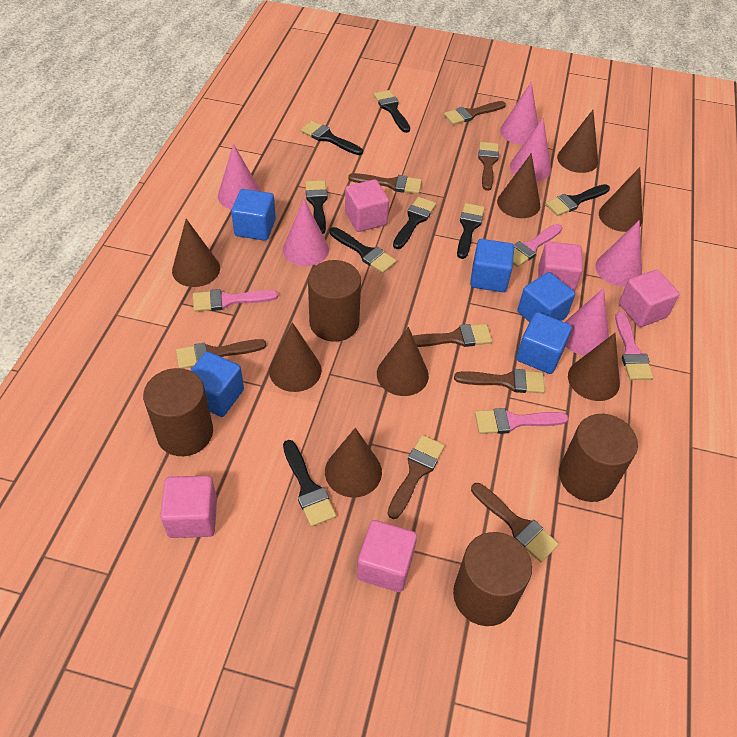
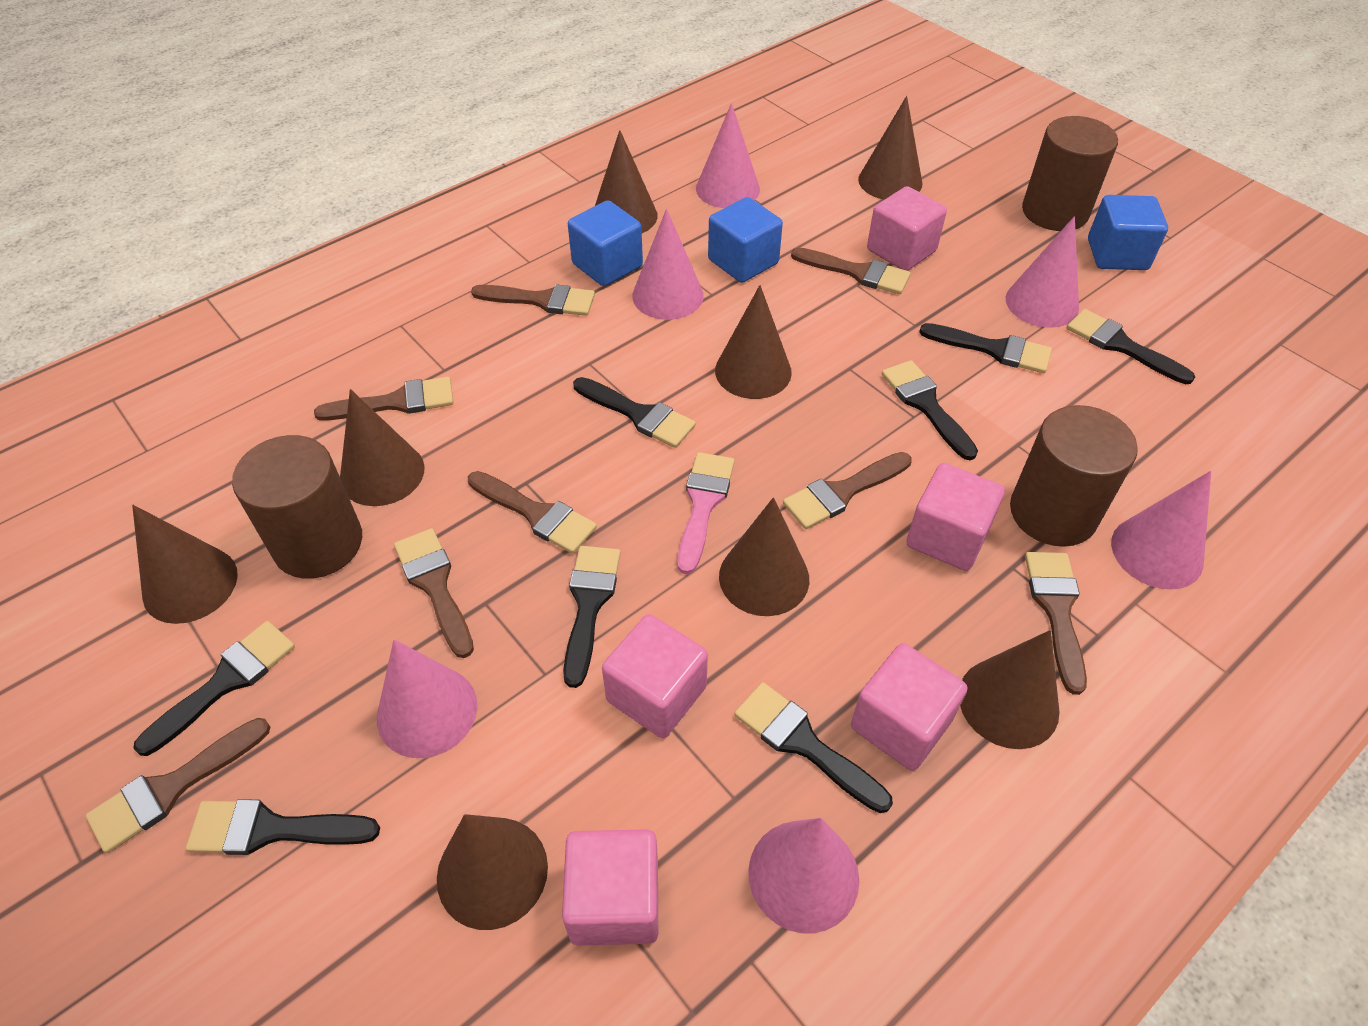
blue cube: 5 -> 3
brown cylinder: 4 -> 3
pink brush: 4 -> 1

